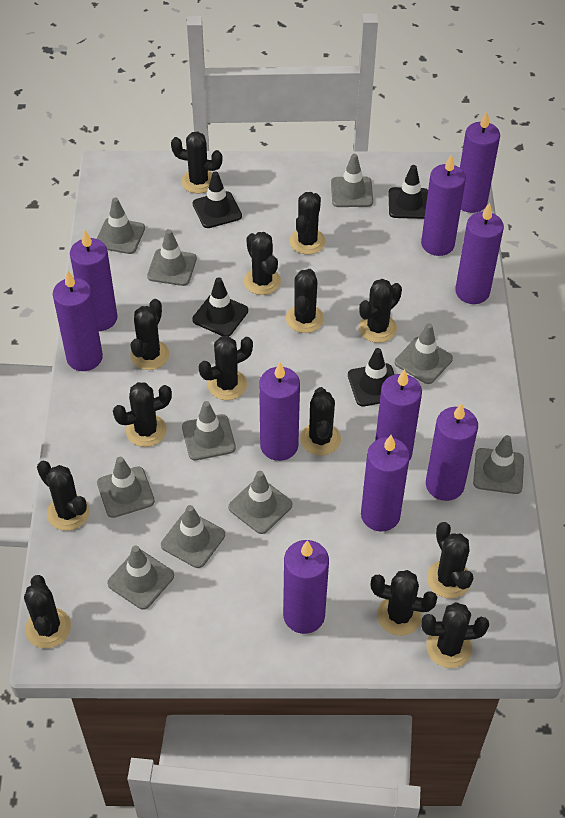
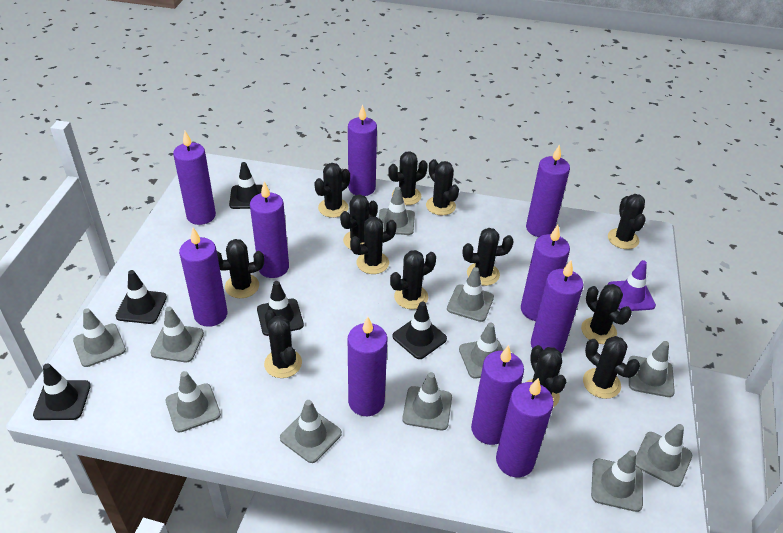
black cactus: 14 -> 13
black traffic cone: 4 -> 5
grey traffic cone: 10 -> 11
purple traffic cone: 0 -> 1

